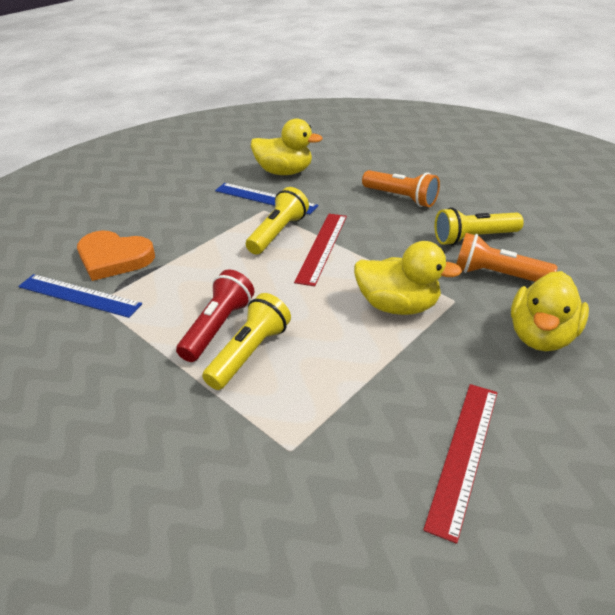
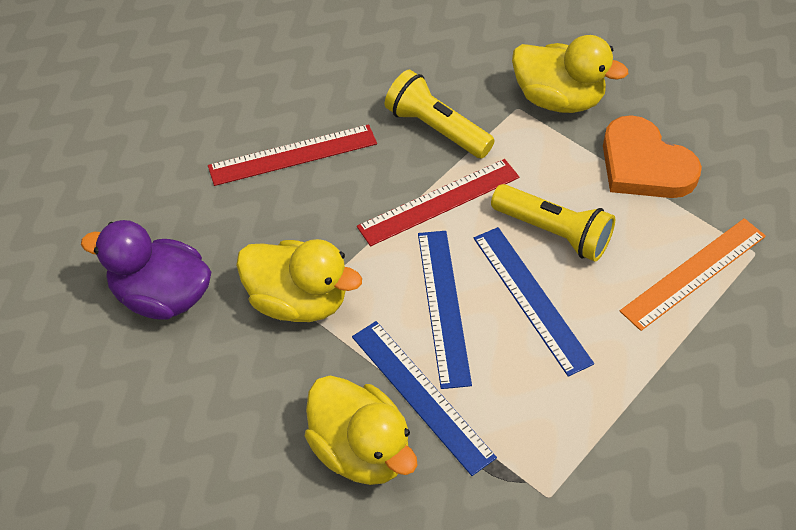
blue ruler: 2 -> 3
orange flashlight: 2 -> 0
orange ruler: 0 -> 1
purple duck: 0 -> 1
red flashlight: 1 -> 0
yellow flashlight: 3 -> 2

